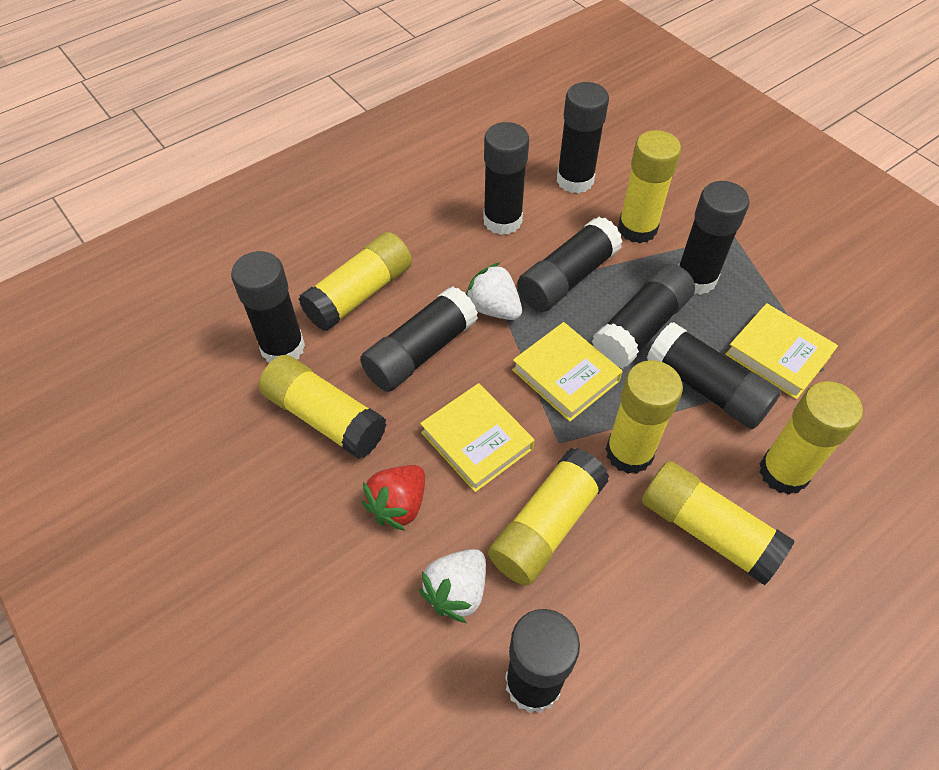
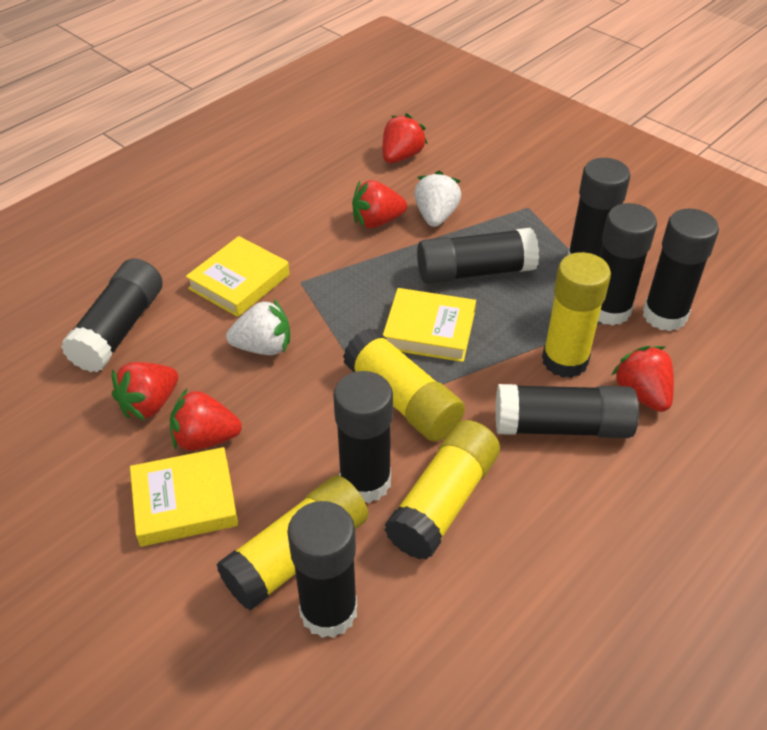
black glue stick: 9 -> 8
red strawberry: 1 -> 5
yellow glue stick: 7 -> 4

